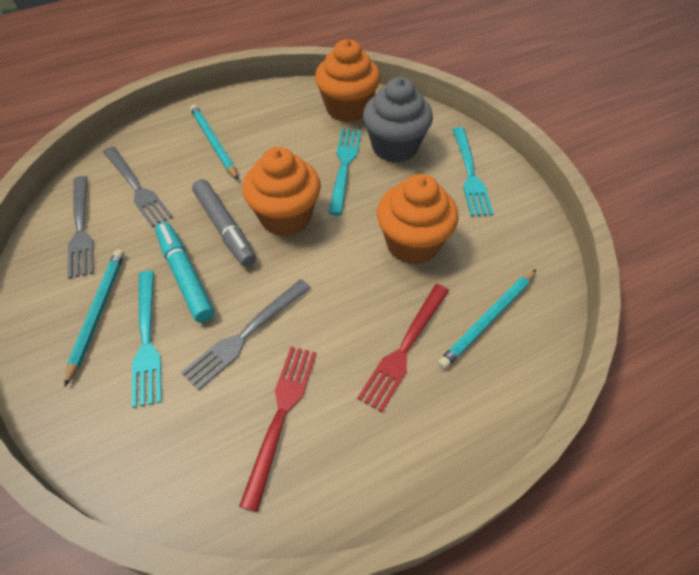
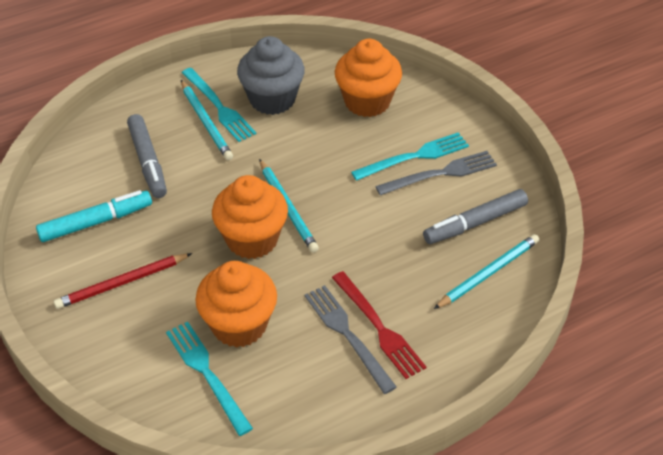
grey fork: 3 -> 2
grey marker: 1 -> 2
red fork: 2 -> 1
red pencil: 0 -> 1

